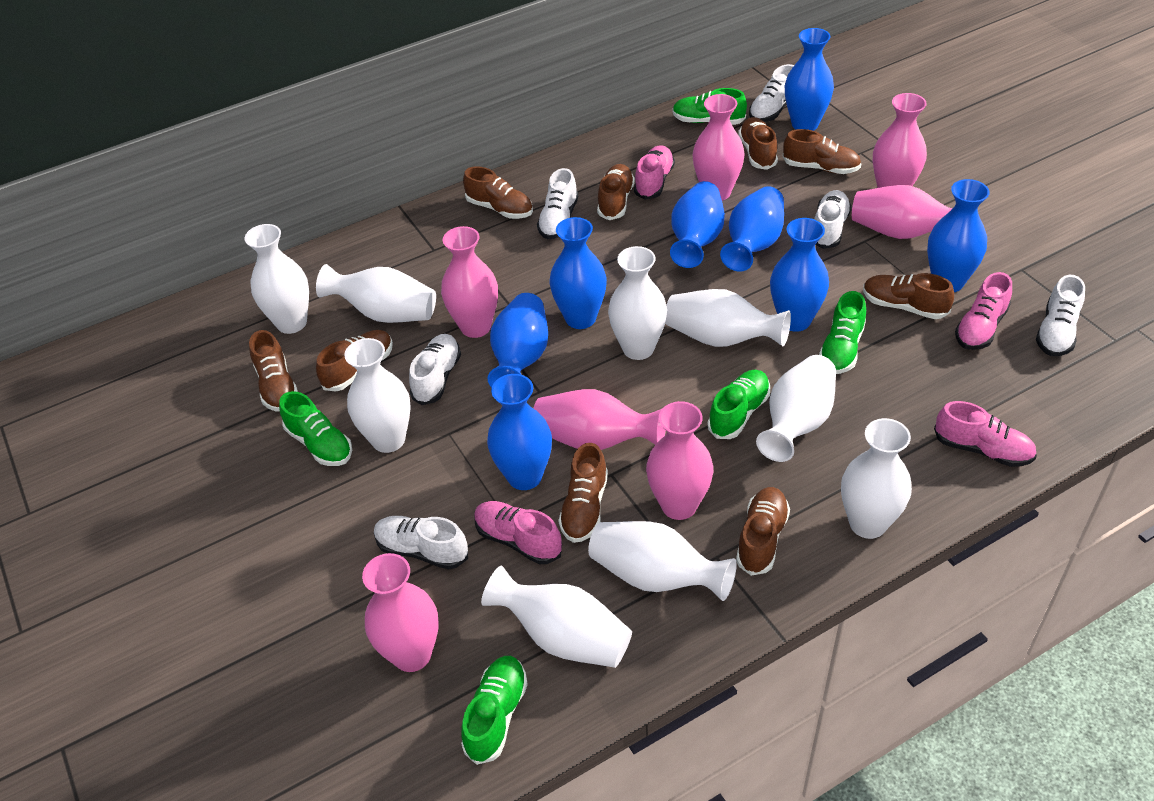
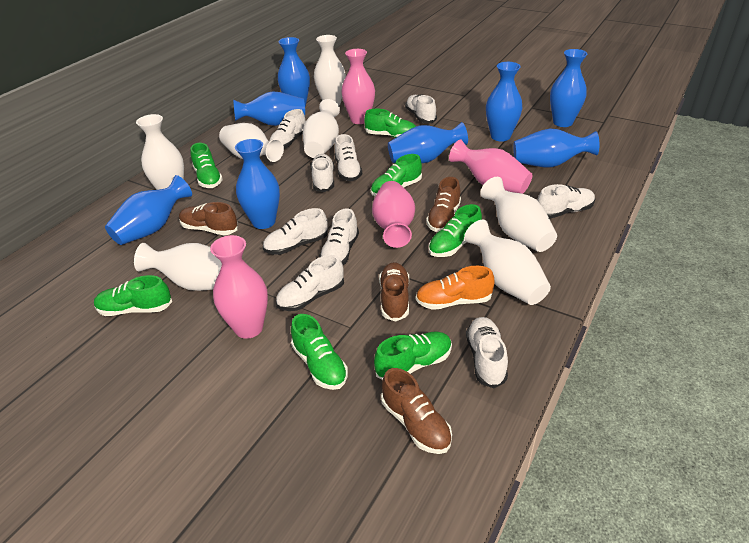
brown shoe: 9 -> 4
green shoe: 5 -> 7
orange shoe: 0 -> 1
pink shoe: 4 -> 0
pink vase: 7 -> 4
white shoe: 6 -> 9
white vase: 9 -> 7

